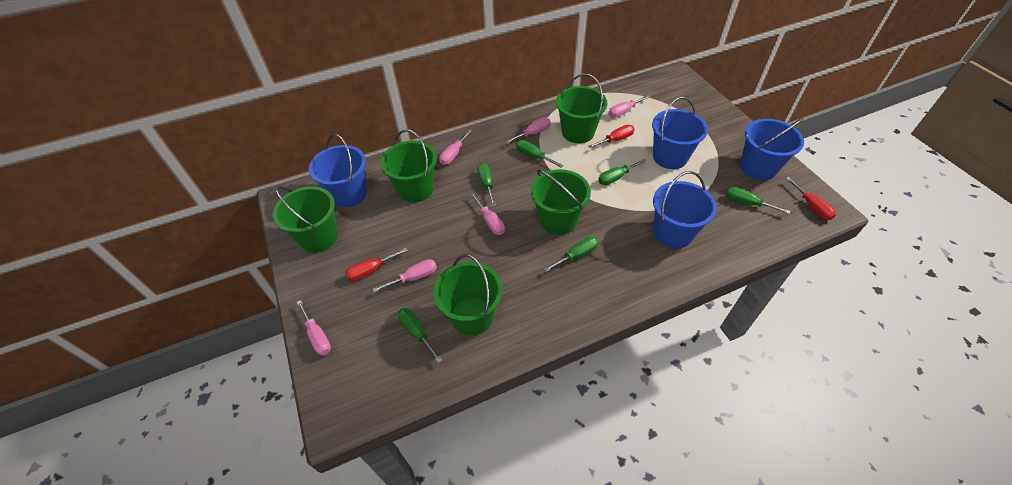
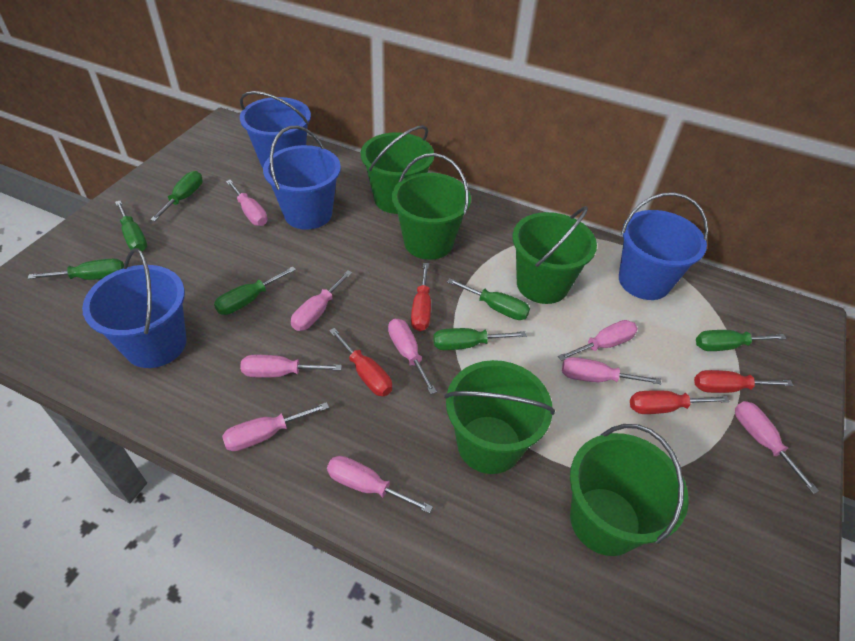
green screwdriver: 6 -> 7
pink screwdriver: 6 -> 9
red screwdriver: 3 -> 4

